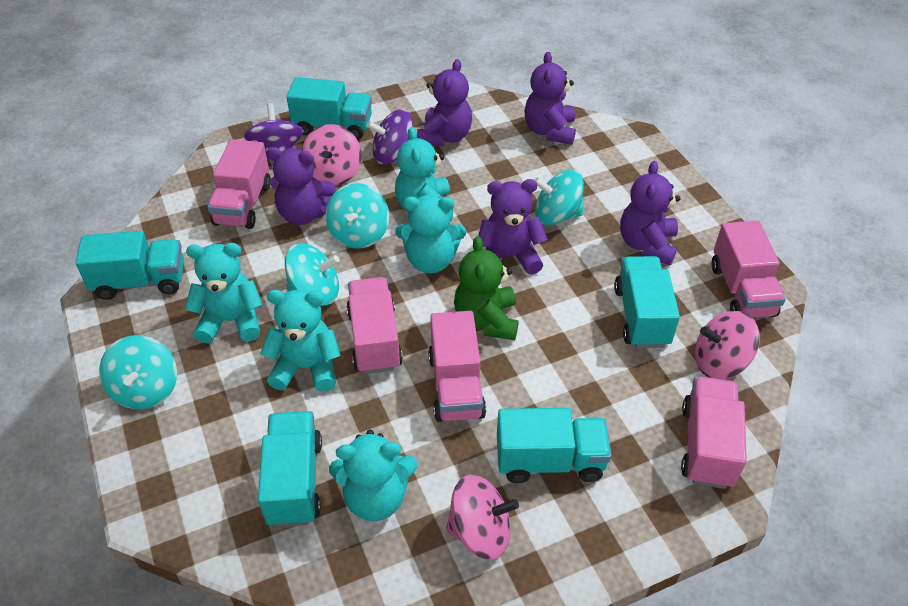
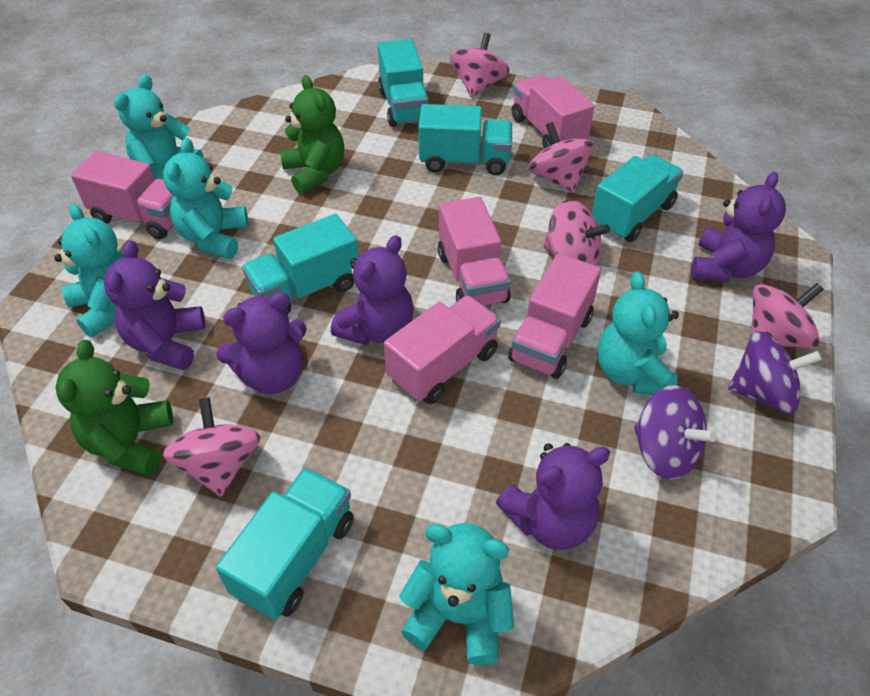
green teddy bear: 1 -> 2
pink spinning top: 3 -> 5
turquoise spinning top: 4 -> 0

